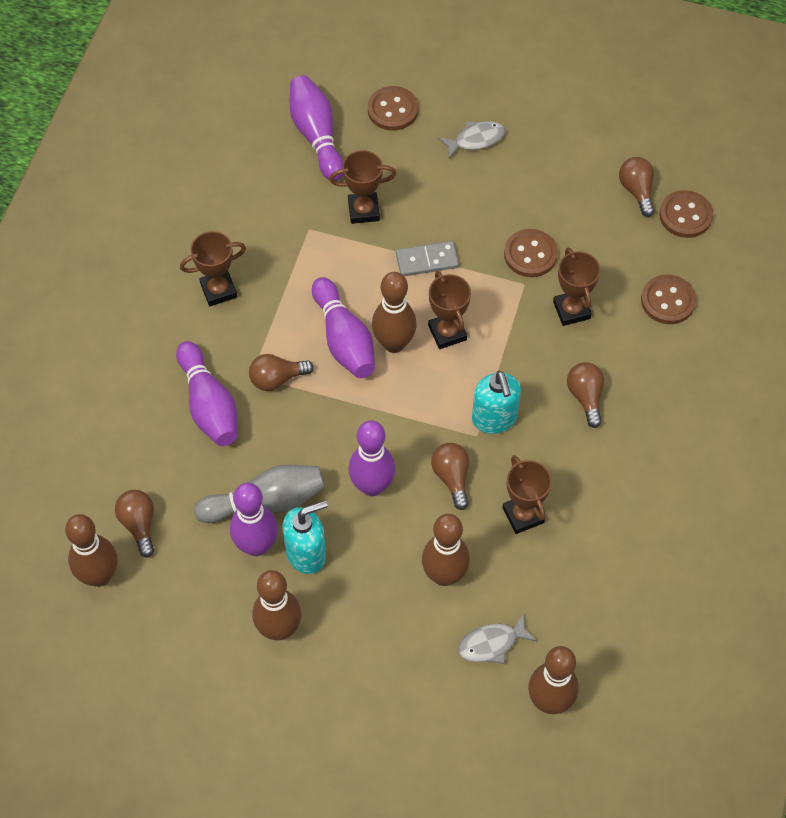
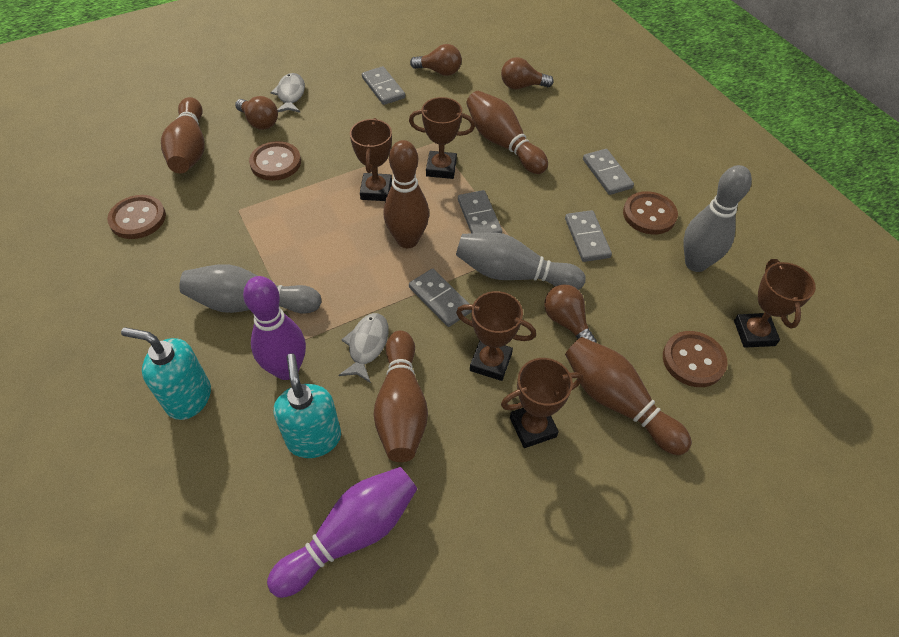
brown light bulb: 5 -> 4
grey bowling pin: 1 -> 3
grey domino: 1 -> 5
purple bowling pin: 5 -> 2

